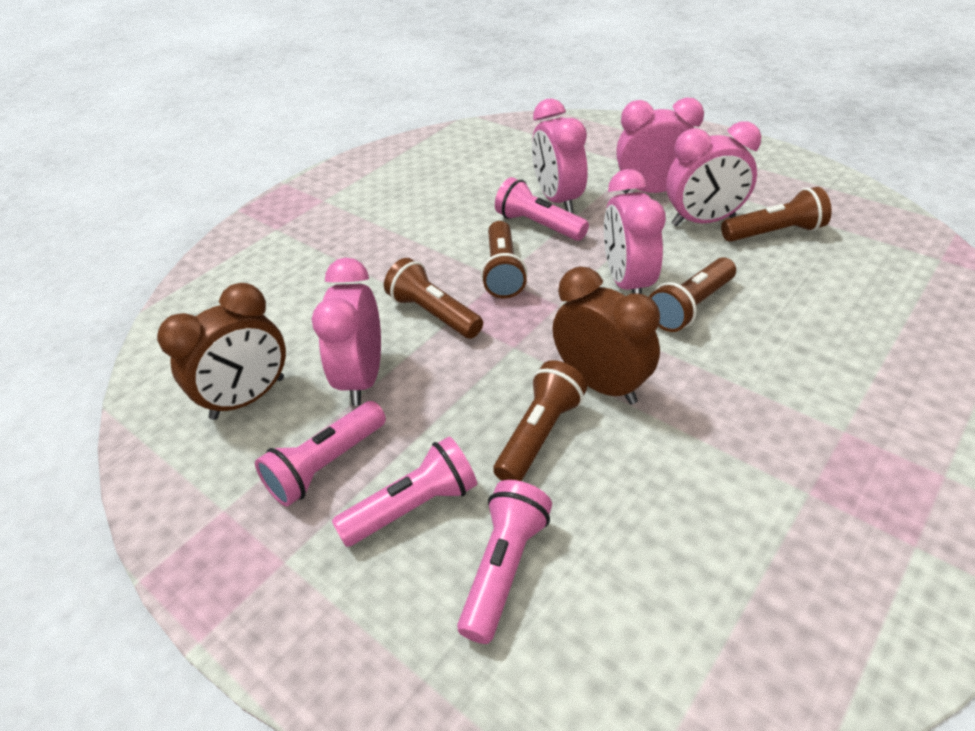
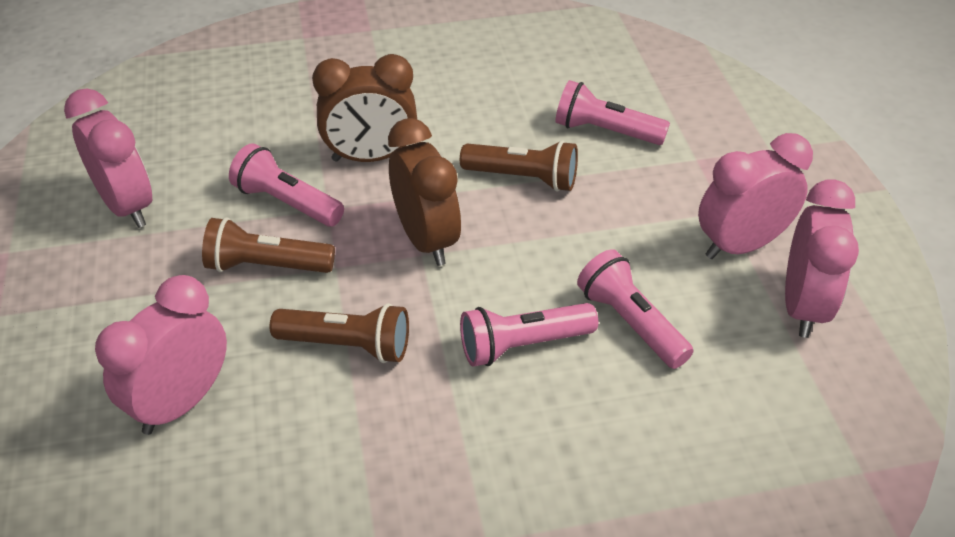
brown flashlight: 5 -> 3
pink clock: 5 -> 4

